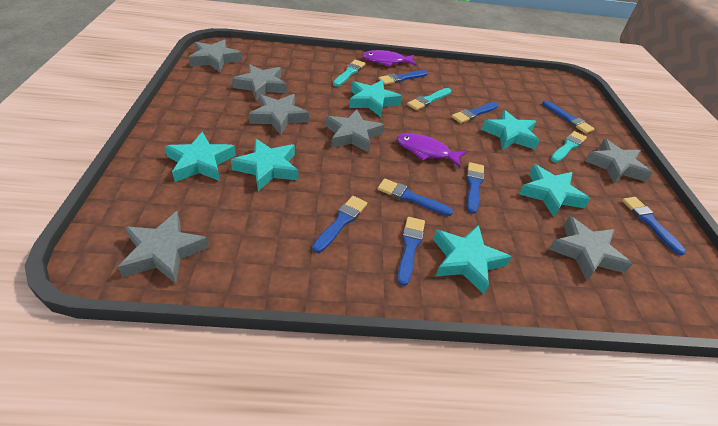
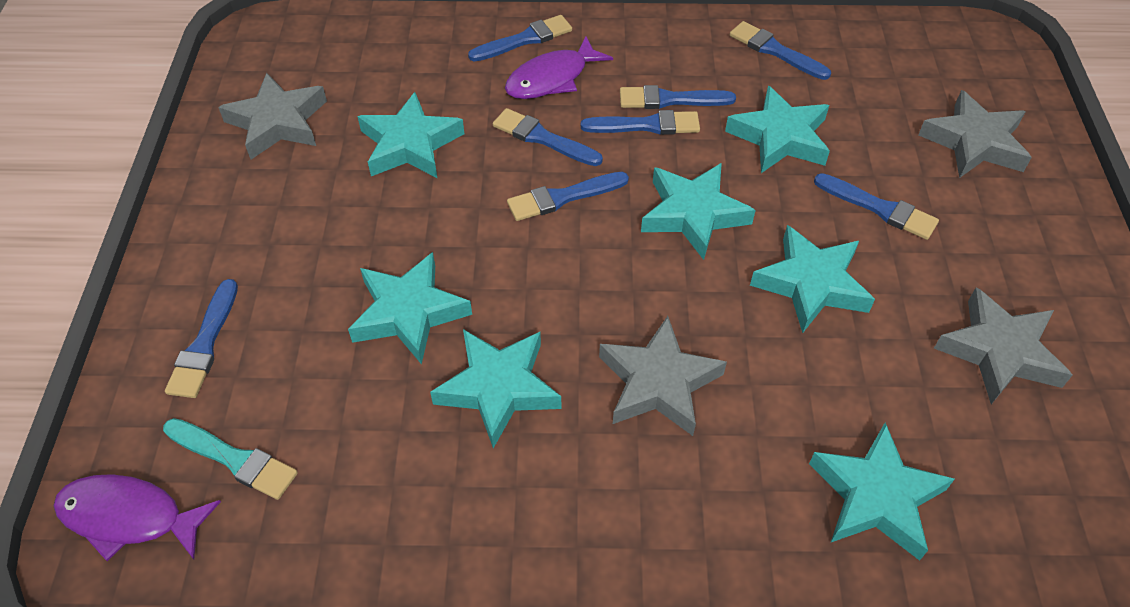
grey star: 7 -> 4
turquoise brush: 3 -> 1
turquoise star: 6 -> 7

